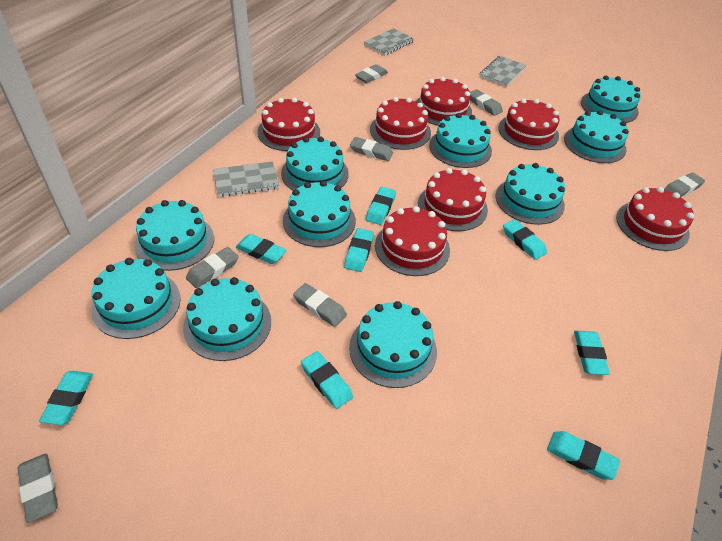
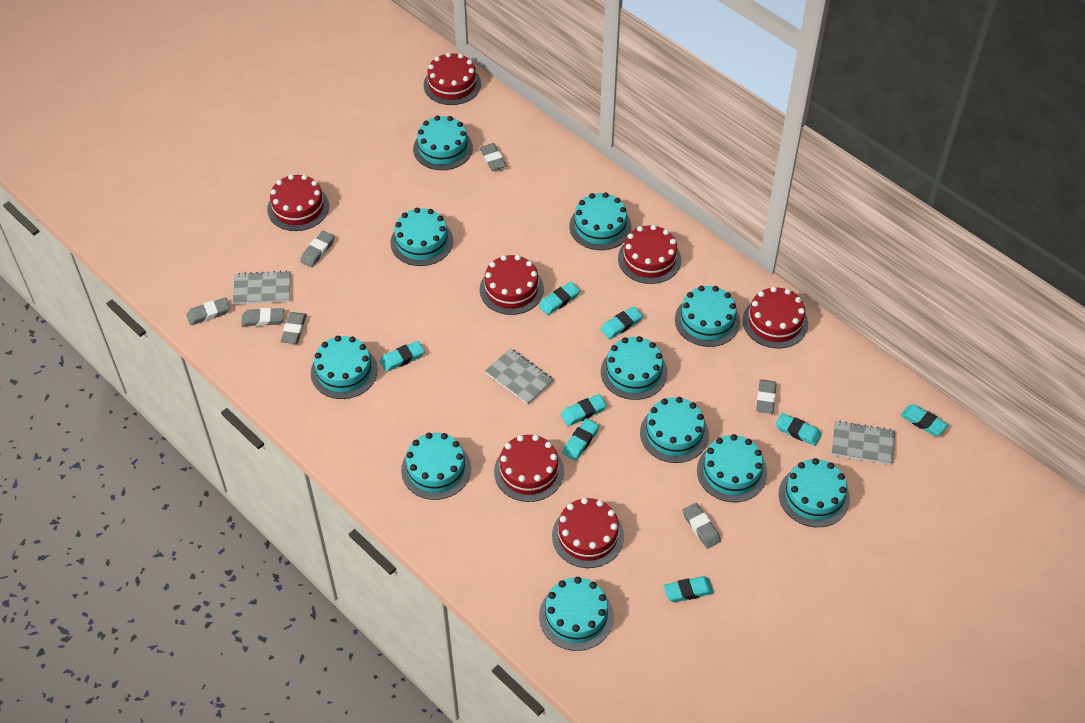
turquoise cake: 10 -> 11

